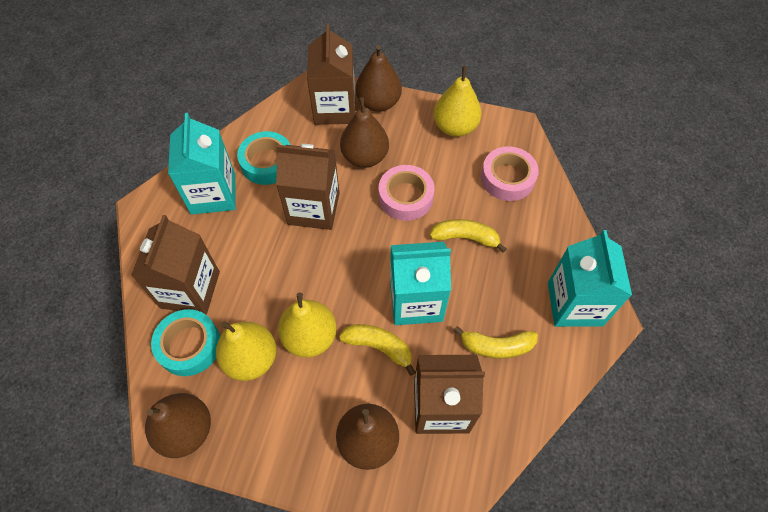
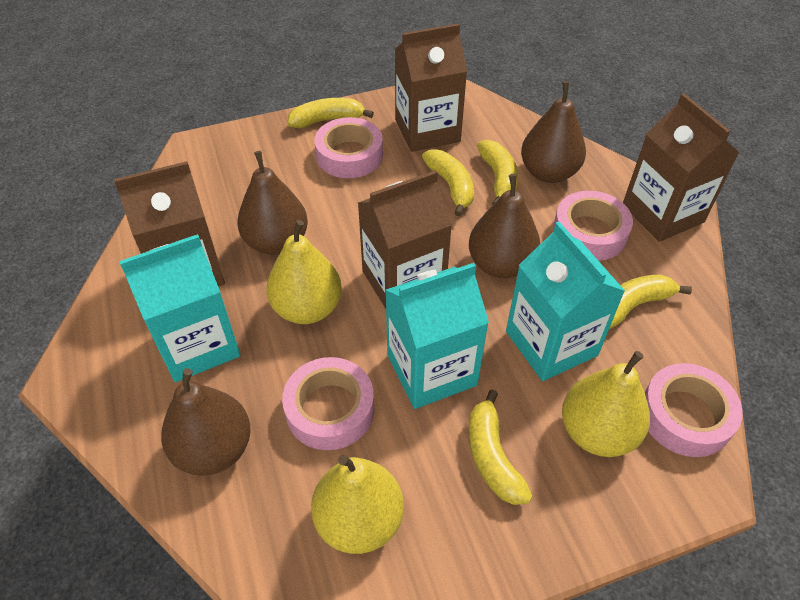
pink tape: 2 -> 4
turquoise tape: 2 -> 0
yellow banana: 3 -> 5

